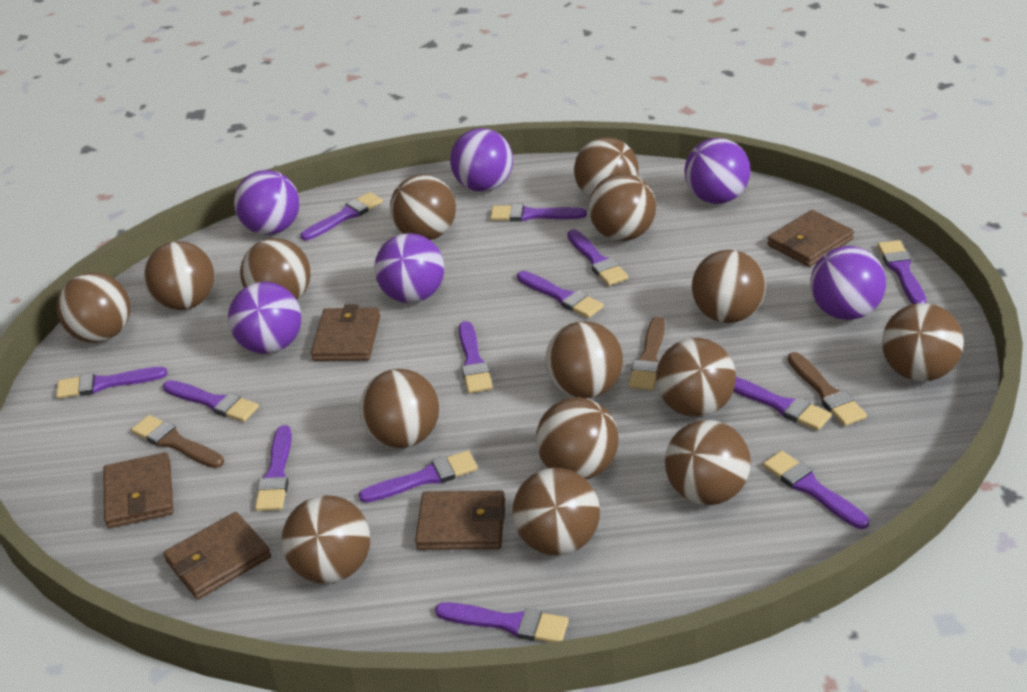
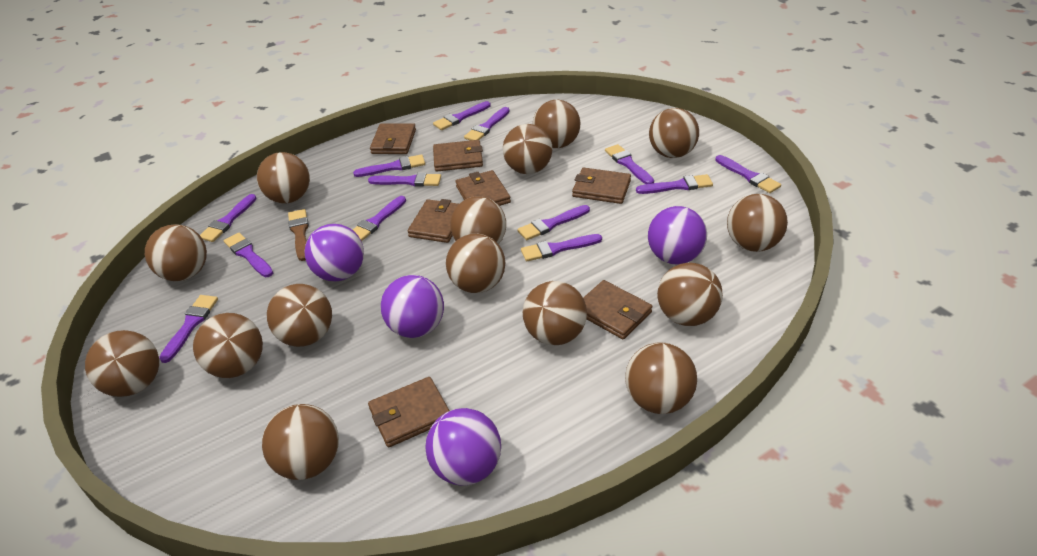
brown brush: 3 -> 1
brown wallet: 5 -> 7
purple ball: 6 -> 4

